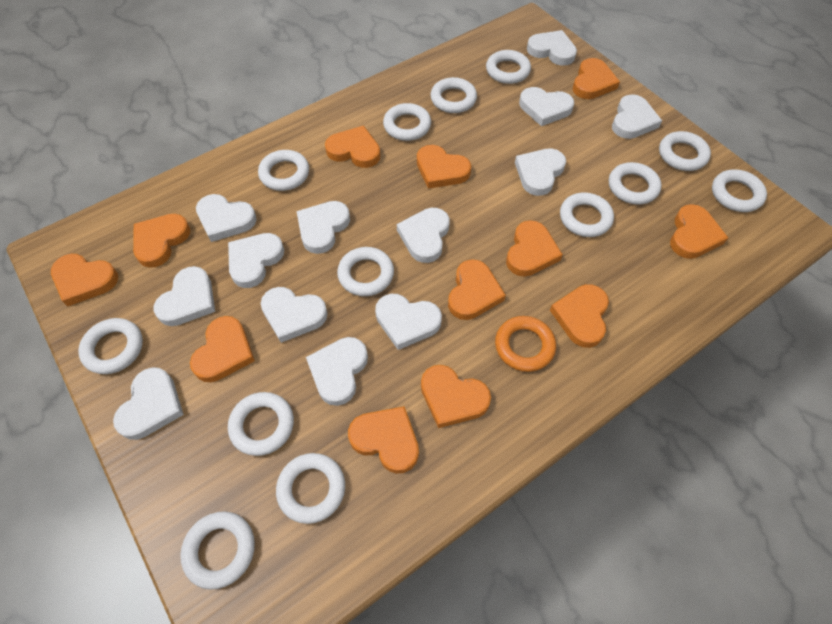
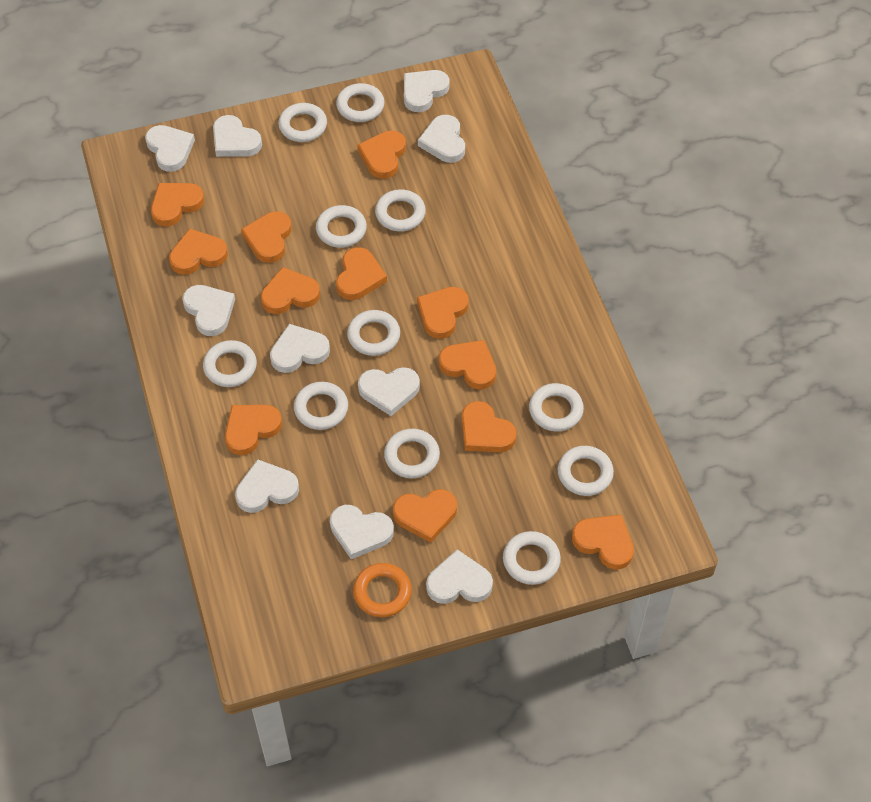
white heart: 13 -> 10
white ring: 13 -> 11

